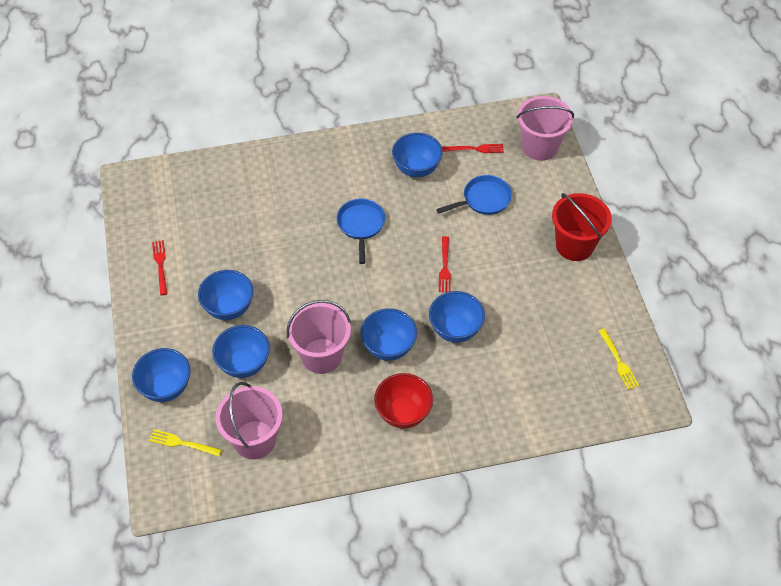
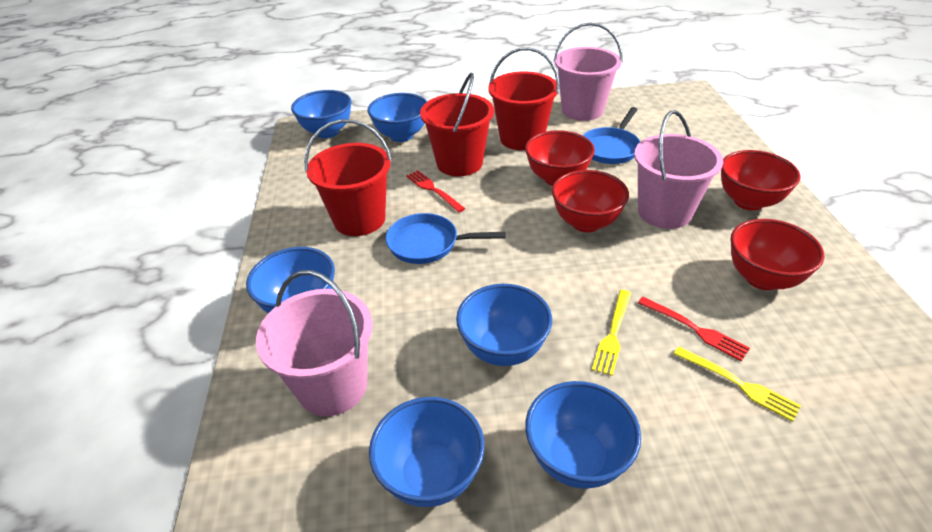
red bowl: 1 -> 4
red bucket: 1 -> 3
red fork: 3 -> 2

